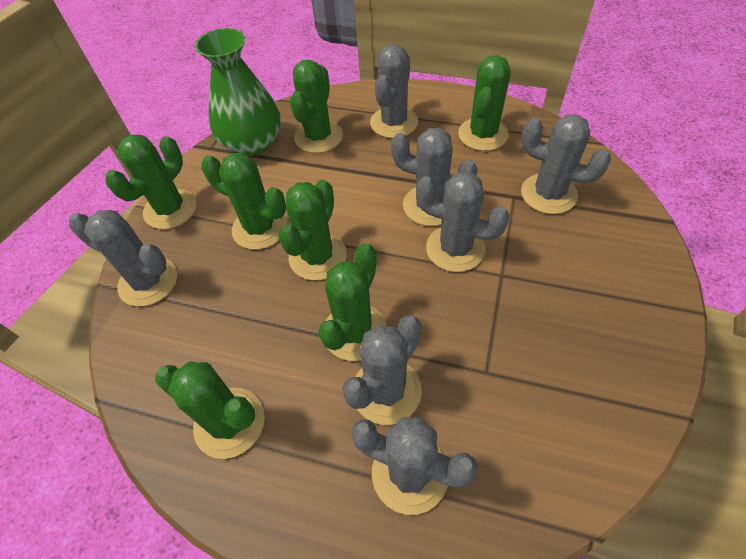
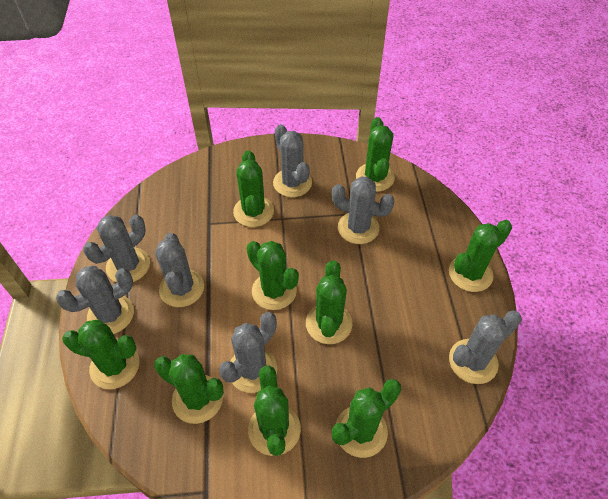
green cactus: 7 -> 9
green vase: 1 -> 0

